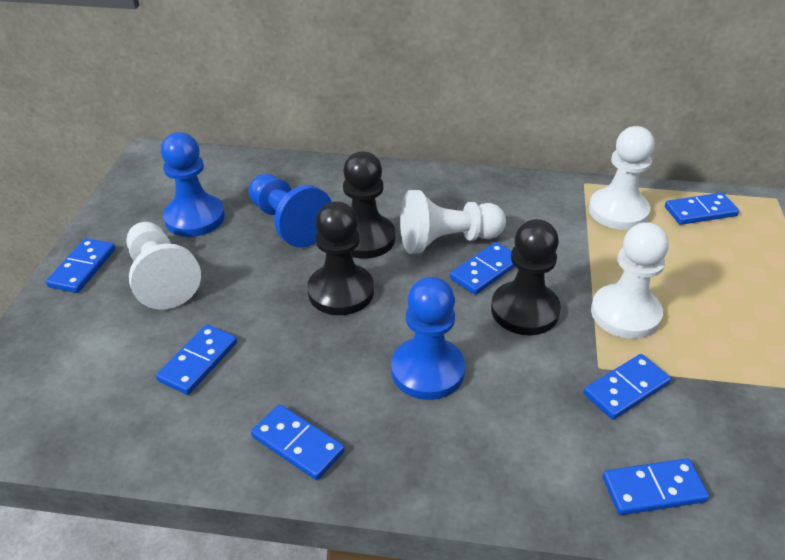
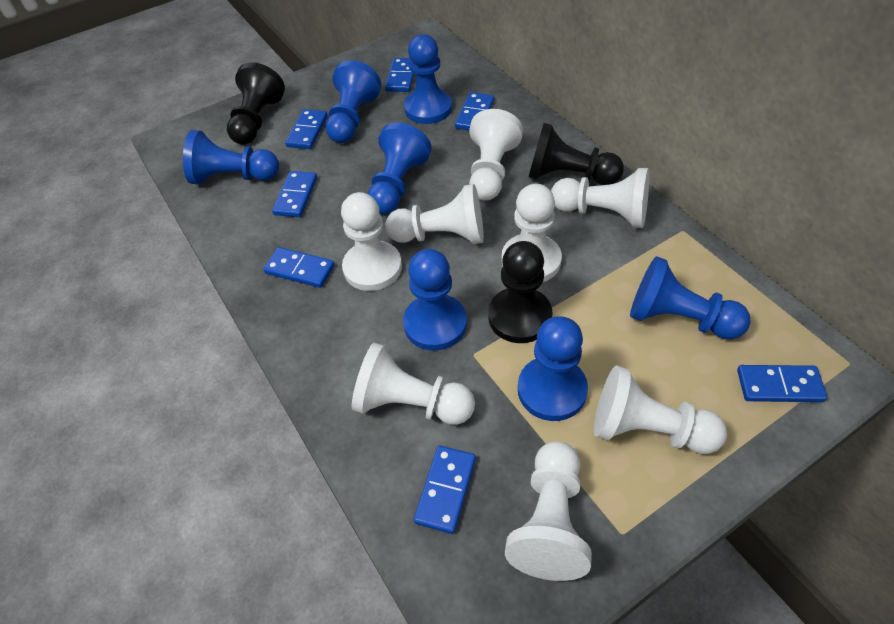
blue pawn: 3 -> 7
white pawn: 4 -> 8

